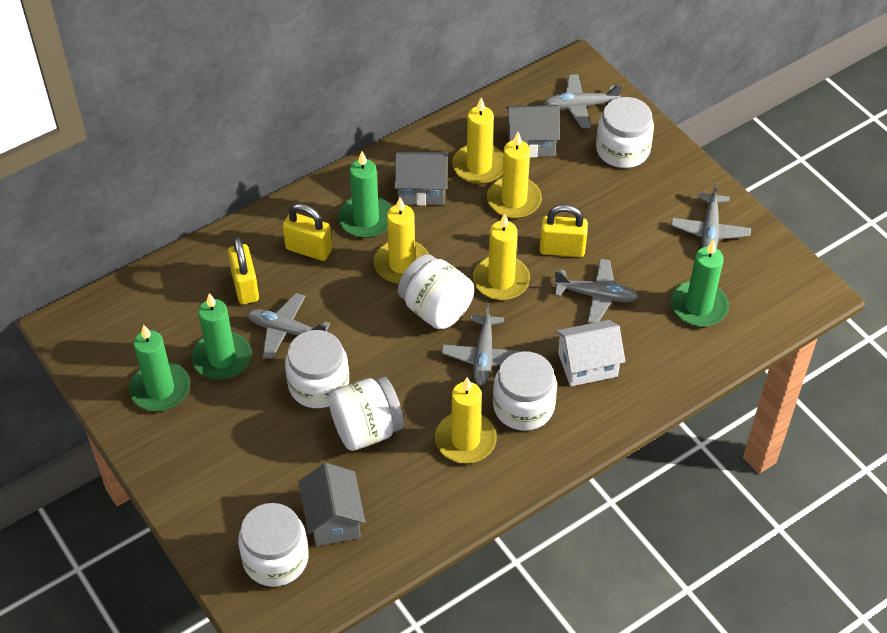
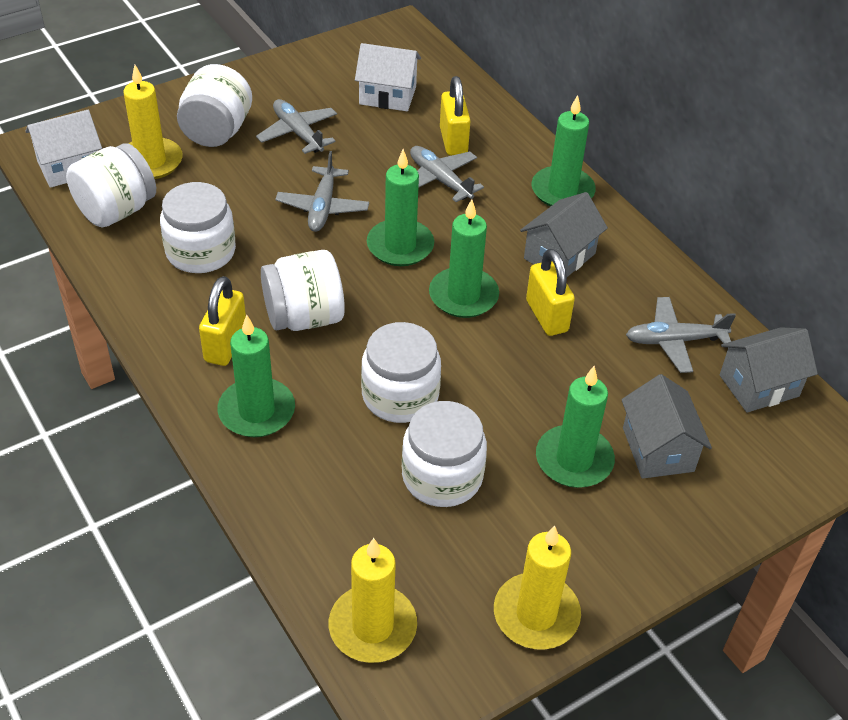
green candle: 4 -> 5
grey plane: 5 -> 4
white house: 1 -> 2
yellow candle: 5 -> 3

